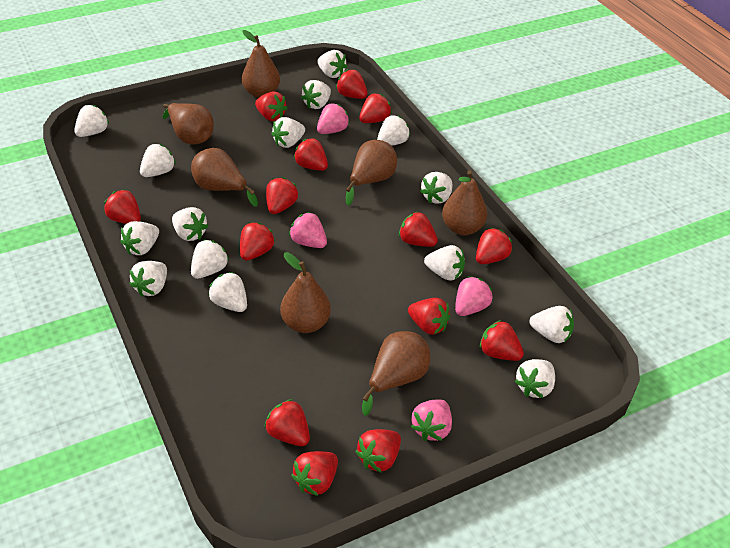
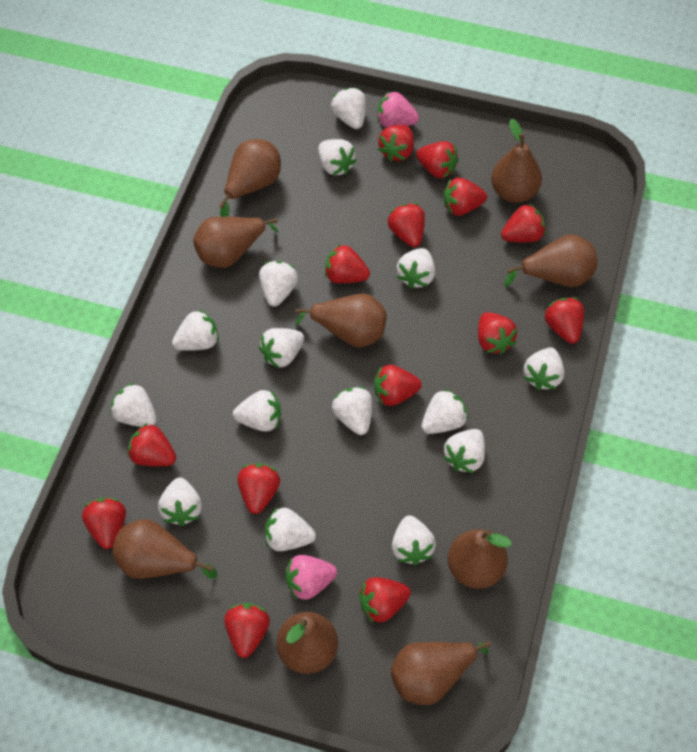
brown pear: 7 -> 9
pink strawberry: 4 -> 2

